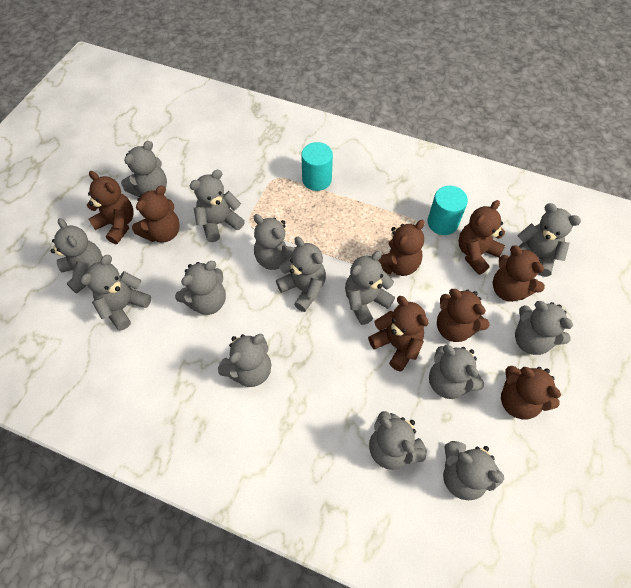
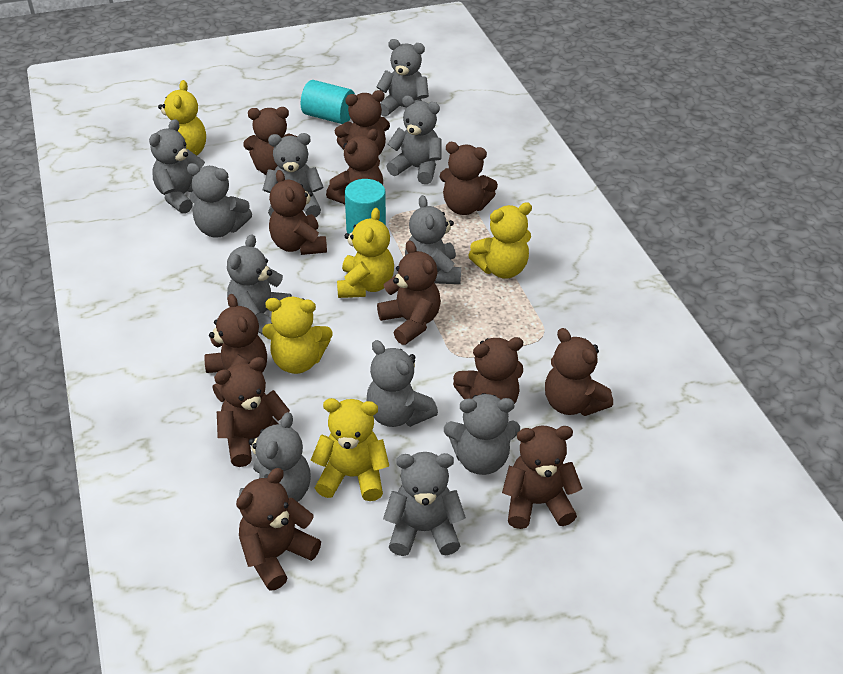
brown teddy bear: 8 -> 12
grey teddy bear: 14 -> 11
yellow teddy bear: 0 -> 5

